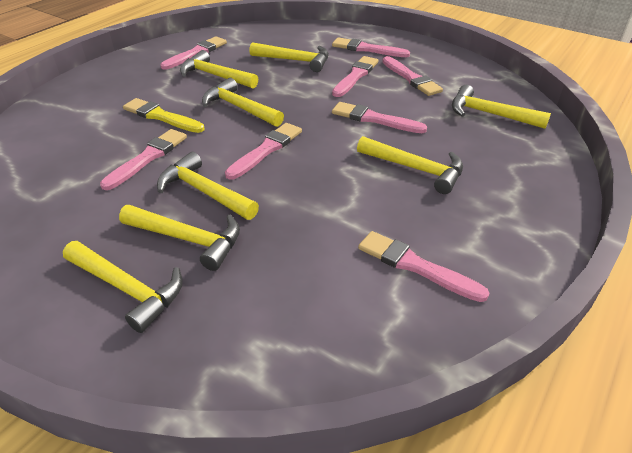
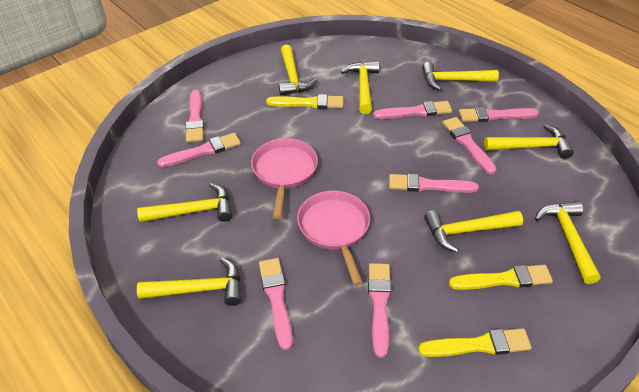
pink pan: 0 -> 2
yellow brush: 1 -> 3

